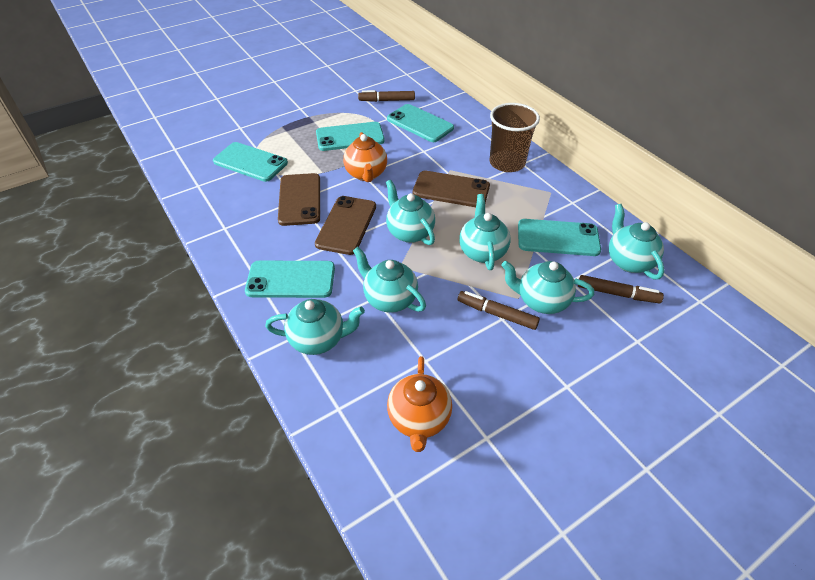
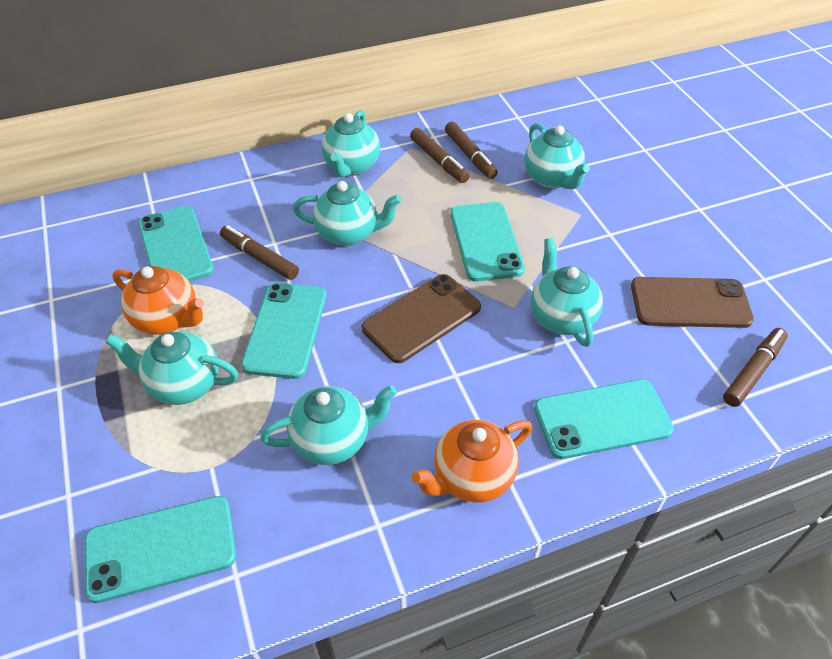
brown cup: 1 -> 0
brown marker: 3 -> 4
brown phone: 3 -> 2

